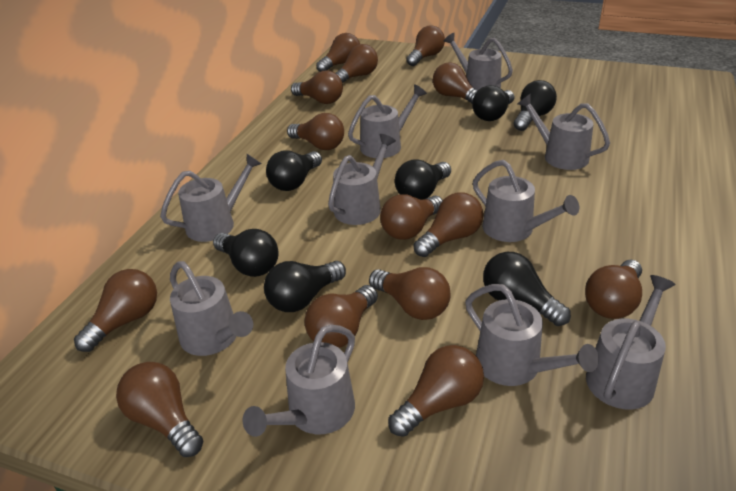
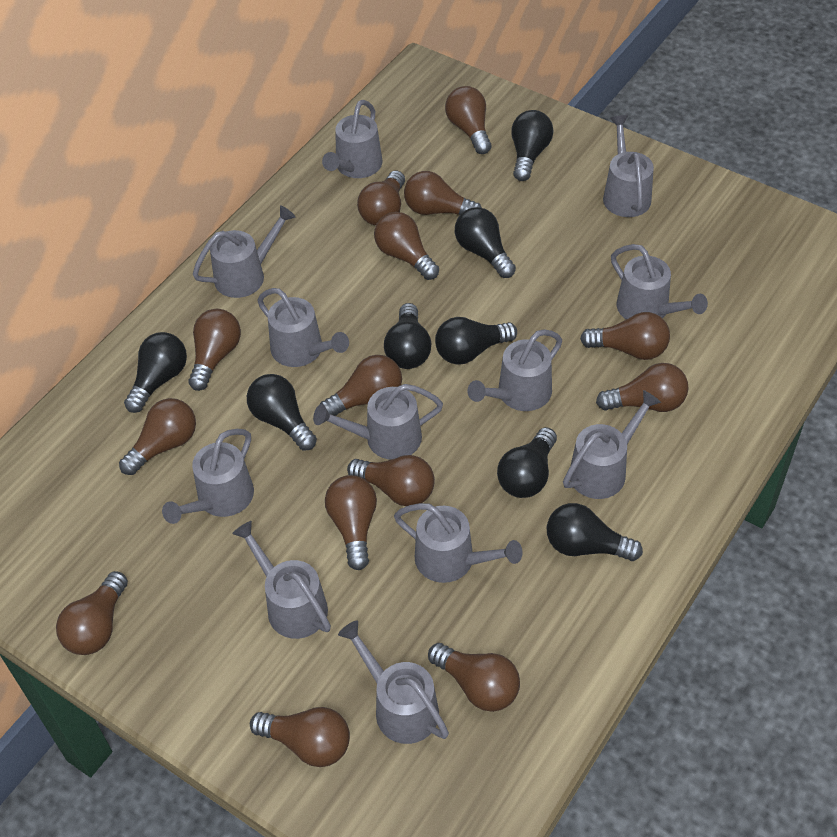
black light bulb: 7 -> 8
grey watering can: 10 -> 12

